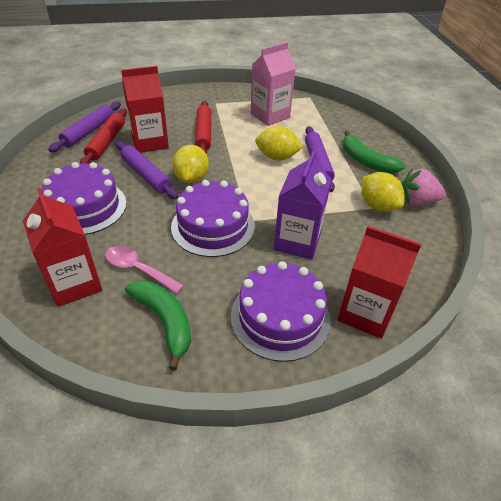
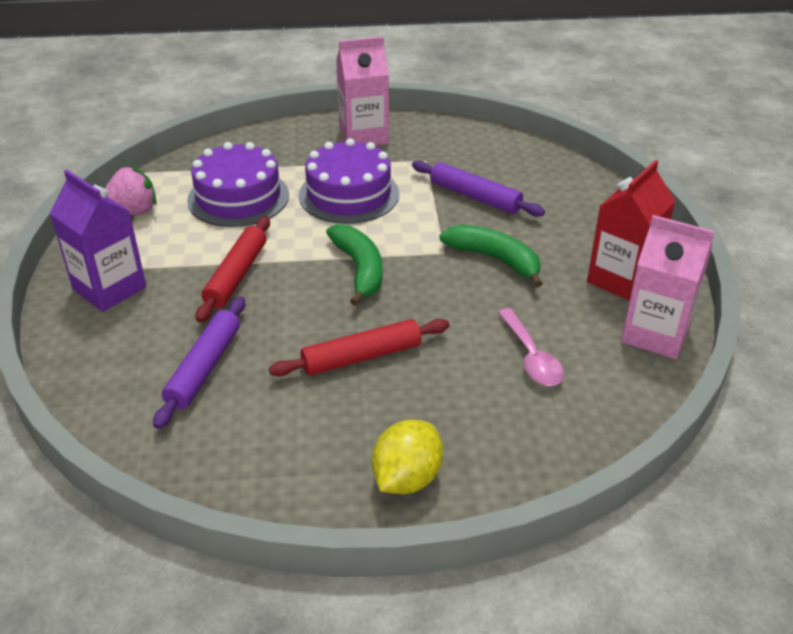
pink carton: 1 -> 2
purple cake: 3 -> 2
purple rolling pin: 3 -> 2
red carton: 3 -> 1
yellow lemon: 3 -> 1

